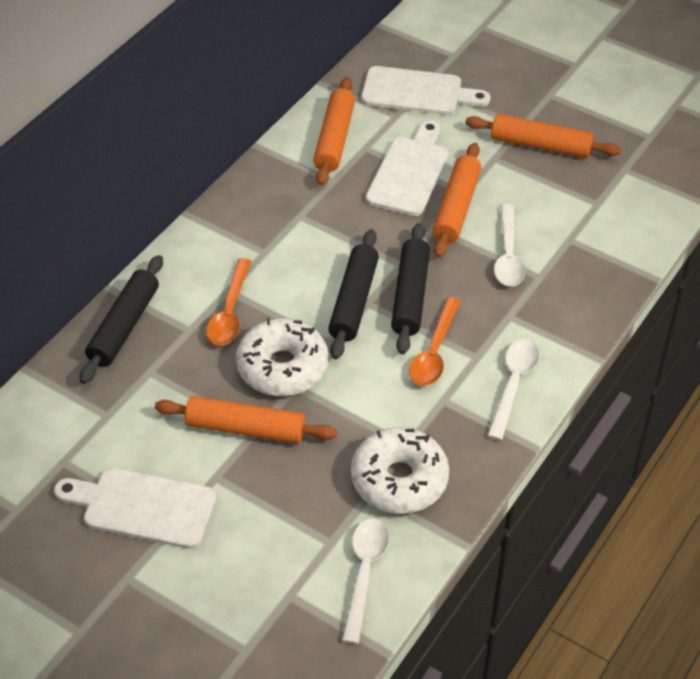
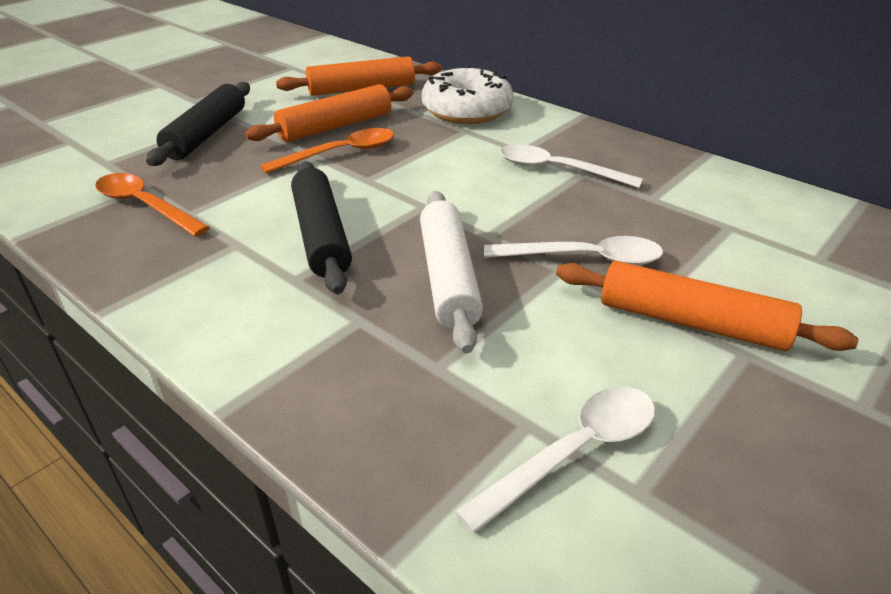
black rolling pin: 3 -> 2
orange rolling pin: 4 -> 3
white cutting board: 3 -> 0
white donut: 2 -> 1
white rolling pin: 0 -> 1

